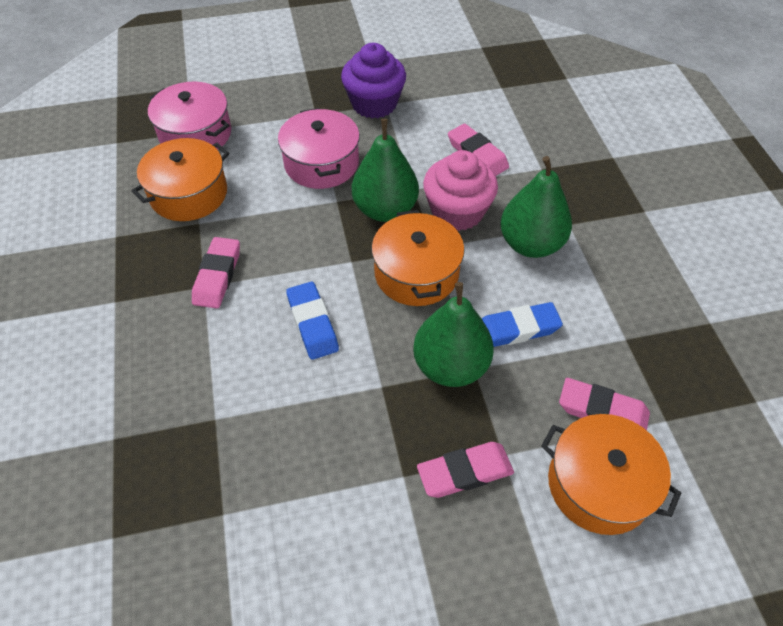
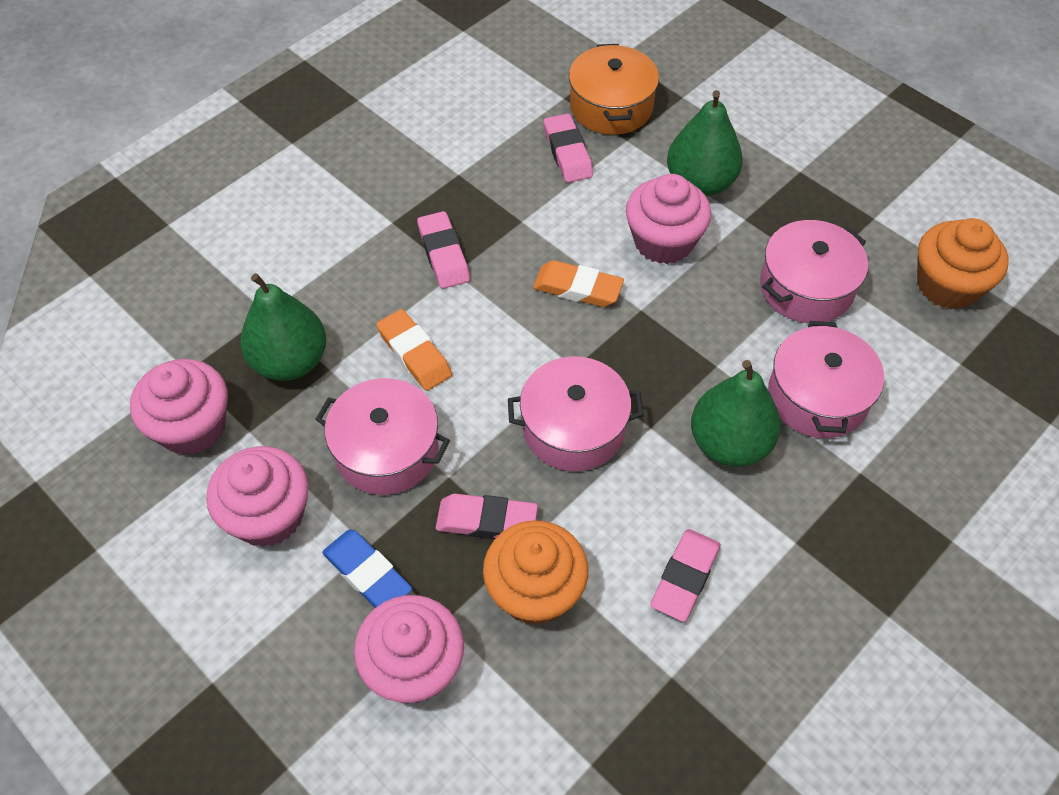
blue eraser: 2 -> 1
orange cupcake: 0 -> 2
orange eraser: 0 -> 2
orange pot: 3 -> 1
pink cupcake: 1 -> 4
pink pot: 2 -> 4
purple cupcake: 1 -> 0

